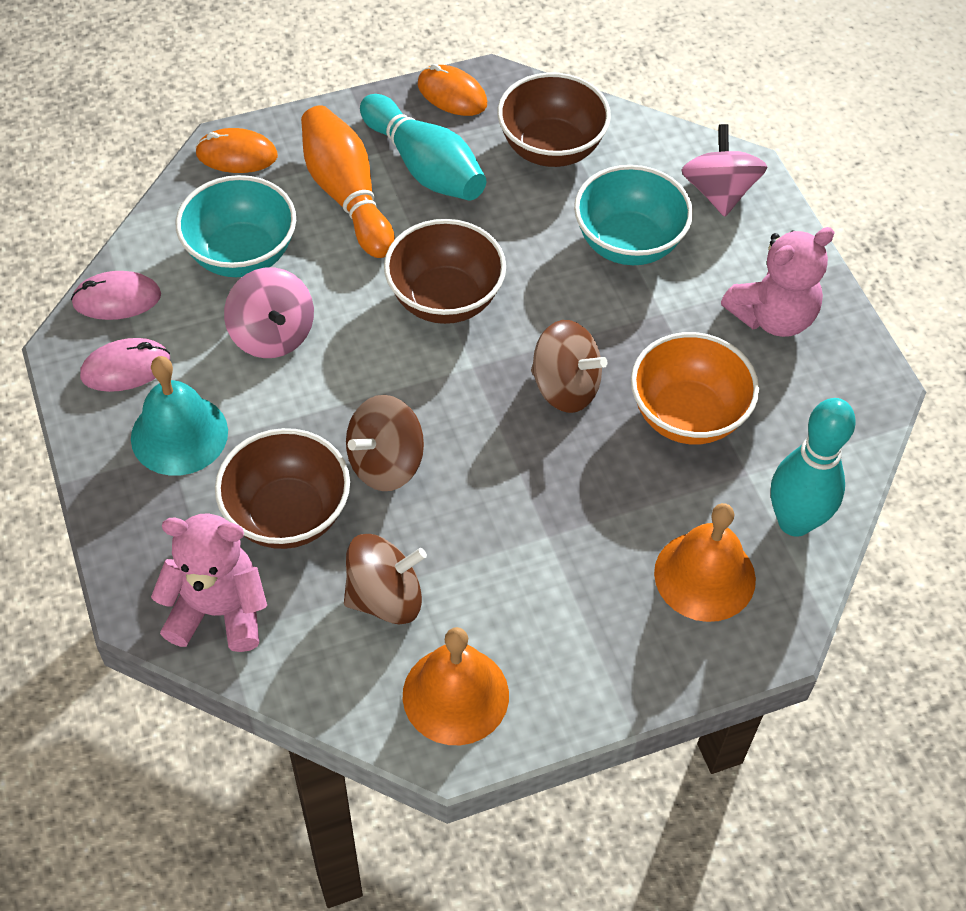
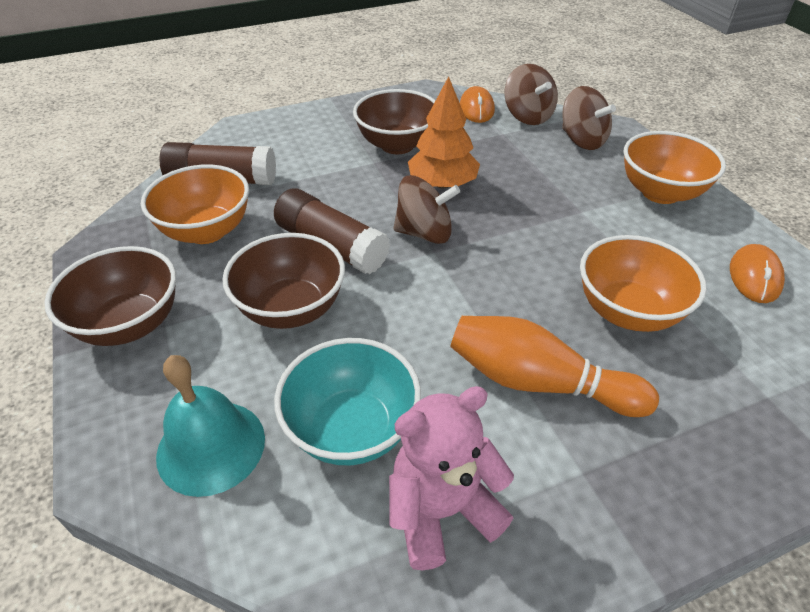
brown glue stick: 0 -> 2
orange bell: 2 -> 0
orange bowl: 1 -> 3
orange tree: 0 -> 1
pink mouse: 2 -> 0
pink spinning top: 2 -> 0
pink teddy bear: 2 -> 1
turquoise bowl: 2 -> 1
turquoise bowling pin: 2 -> 0

